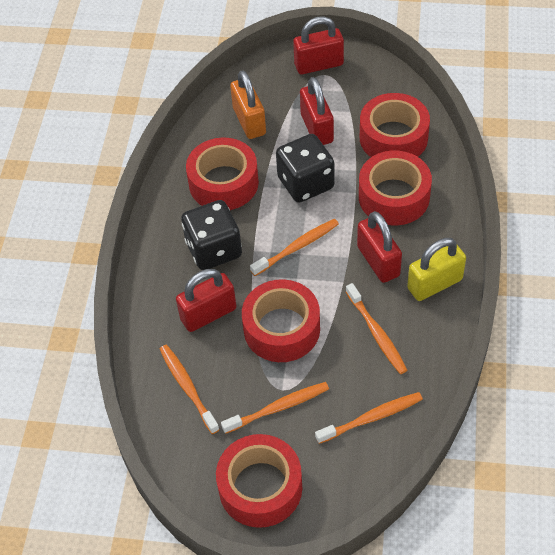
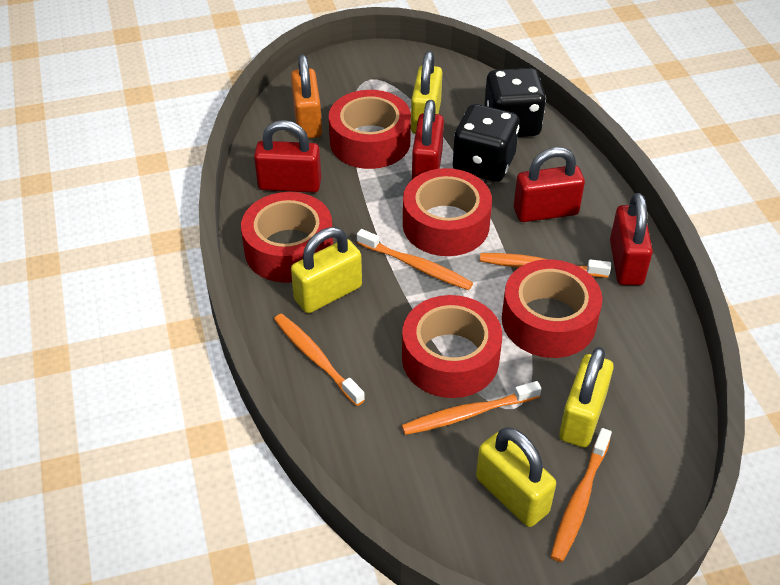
yellow padlock: 1 -> 4

